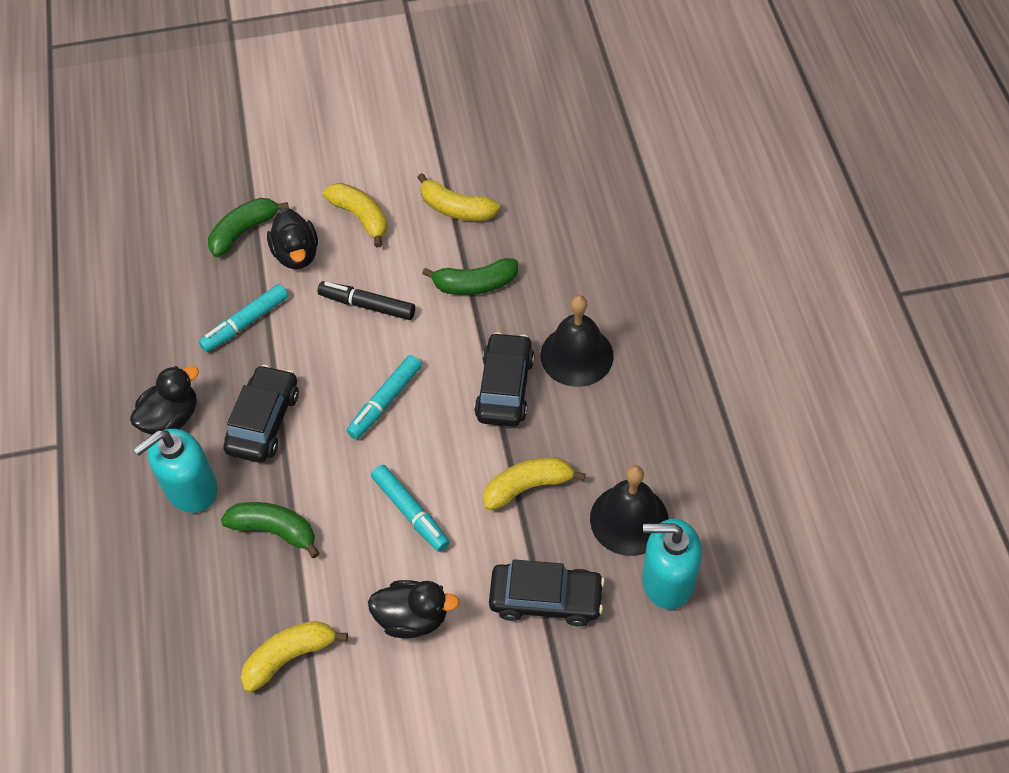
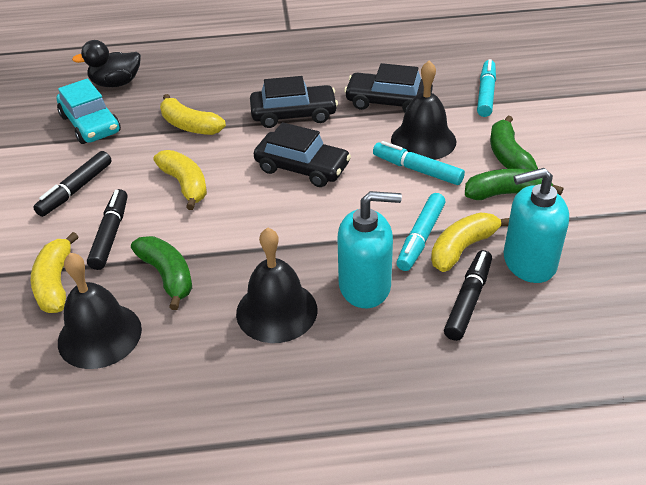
black bell: 2 -> 3
black duck: 3 -> 1
black marker: 1 -> 3
turquoise car: 0 -> 1

